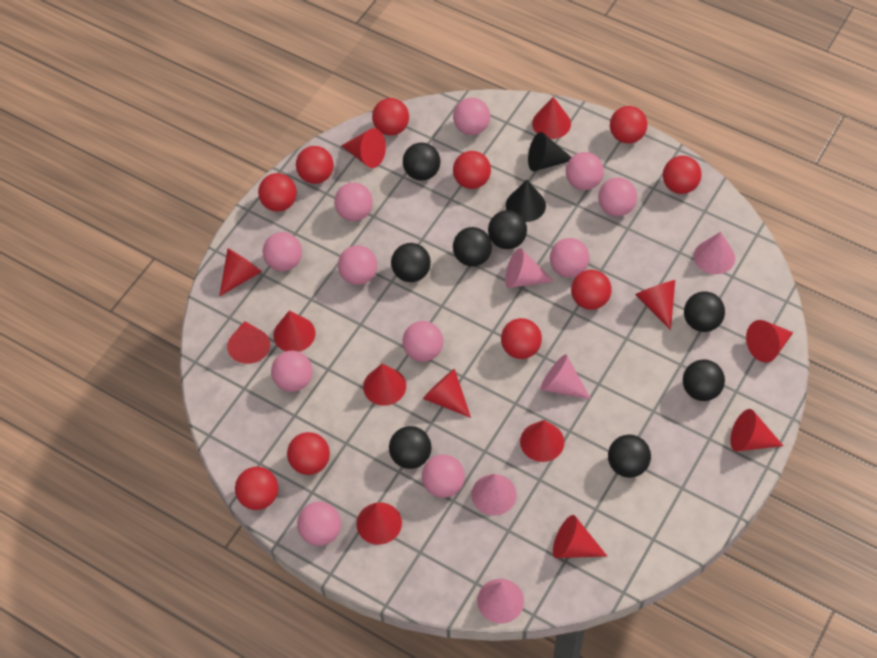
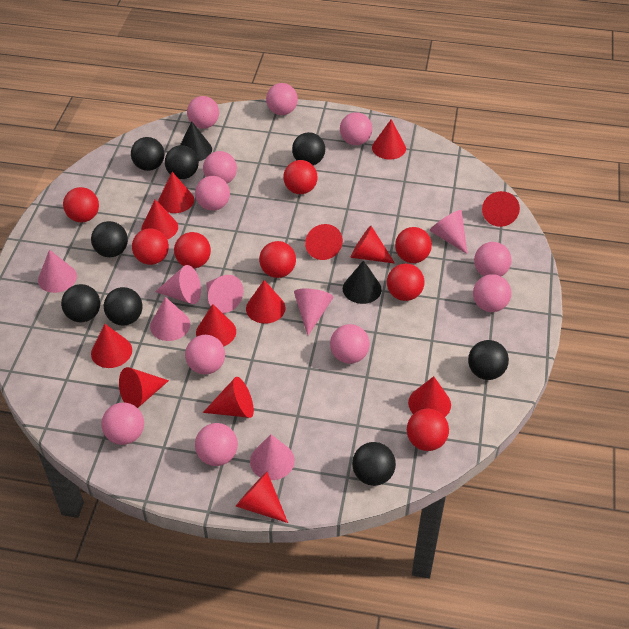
pink cone: 5 -> 7
red ball: 10 -> 8

